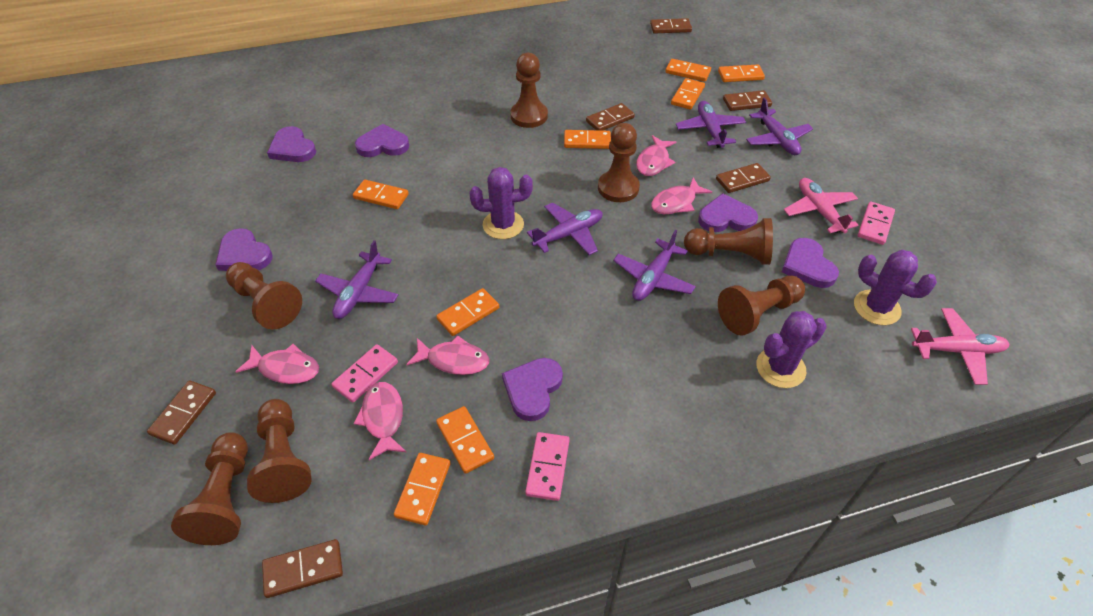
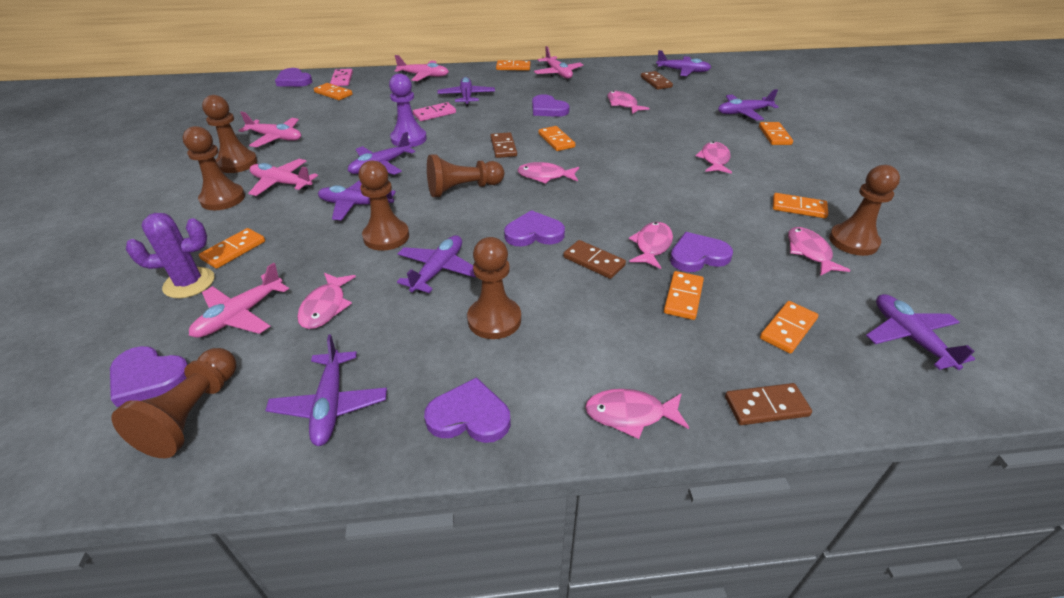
brown domino: 6 -> 4
pink domino: 3 -> 2
pink fish: 5 -> 7
pink plane: 2 -> 5
purple cactus: 3 -> 1
purple pawn: 0 -> 1
purple plane: 5 -> 8

